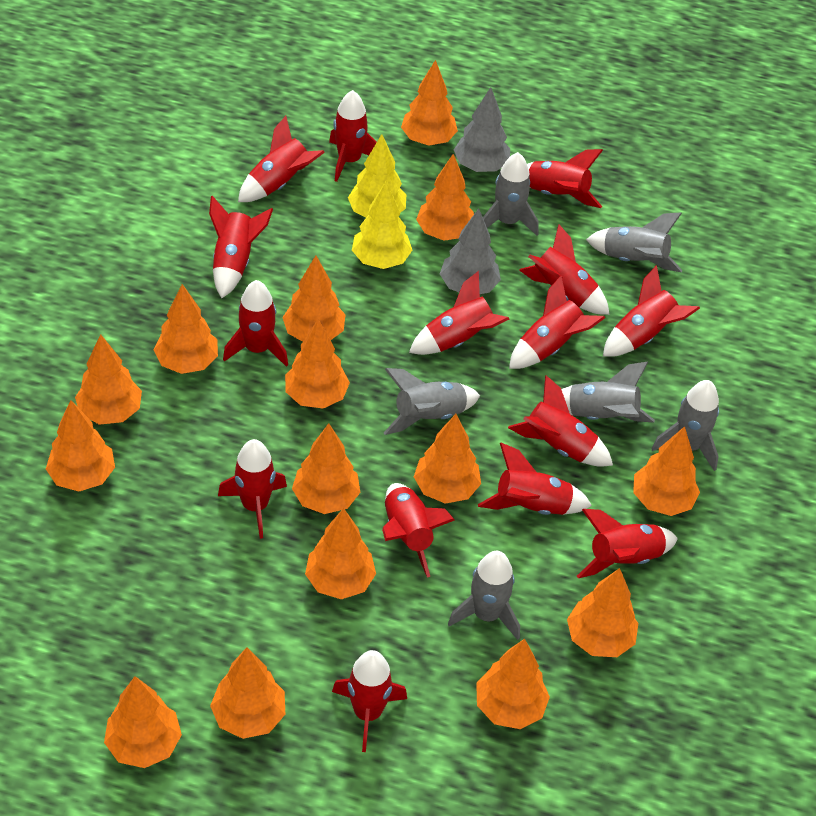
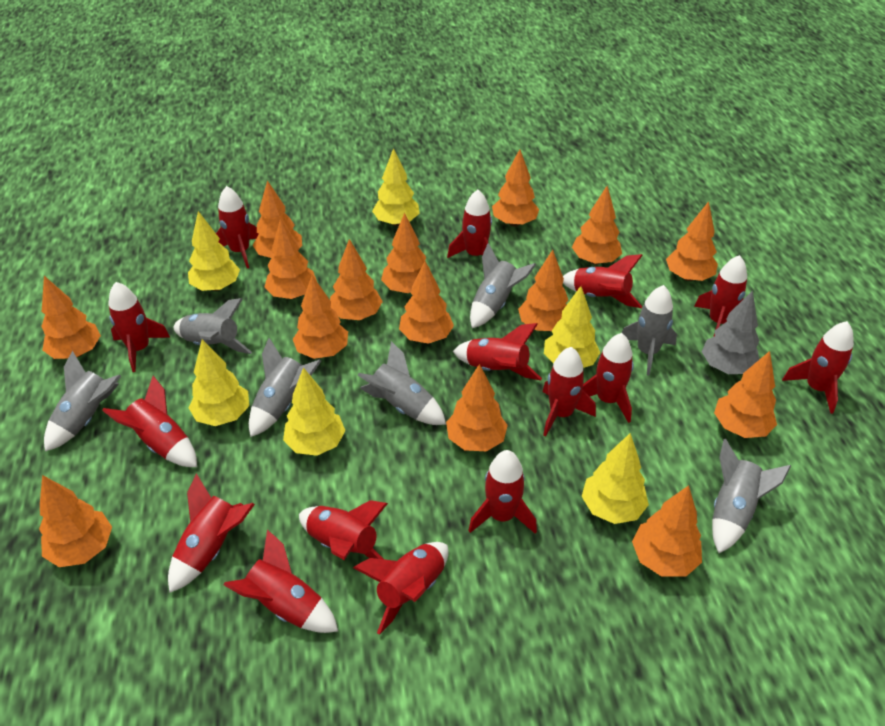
grey rocket: 6 -> 7
grey tree: 2 -> 1
yellow tree: 2 -> 6

